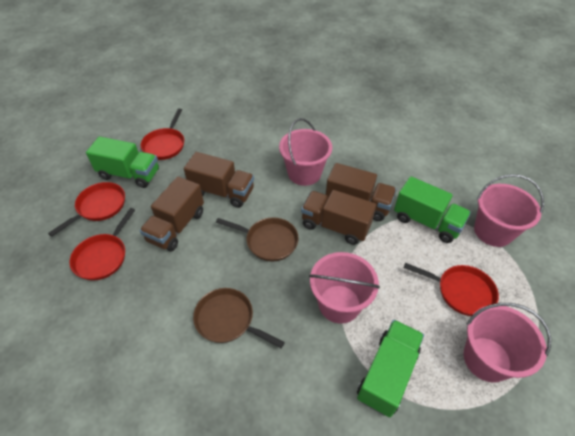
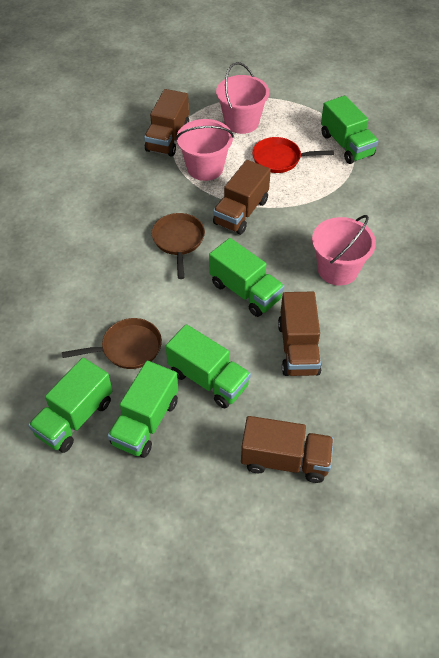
green truck: 3 -> 5
pink bucket: 4 -> 3
red pan: 4 -> 1

